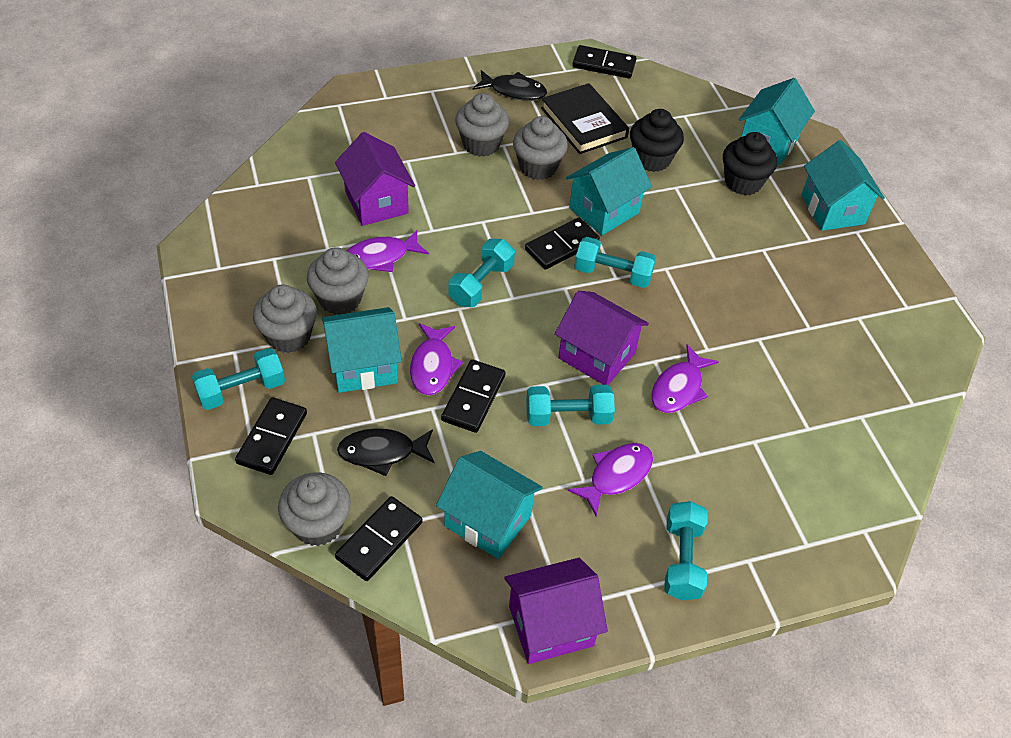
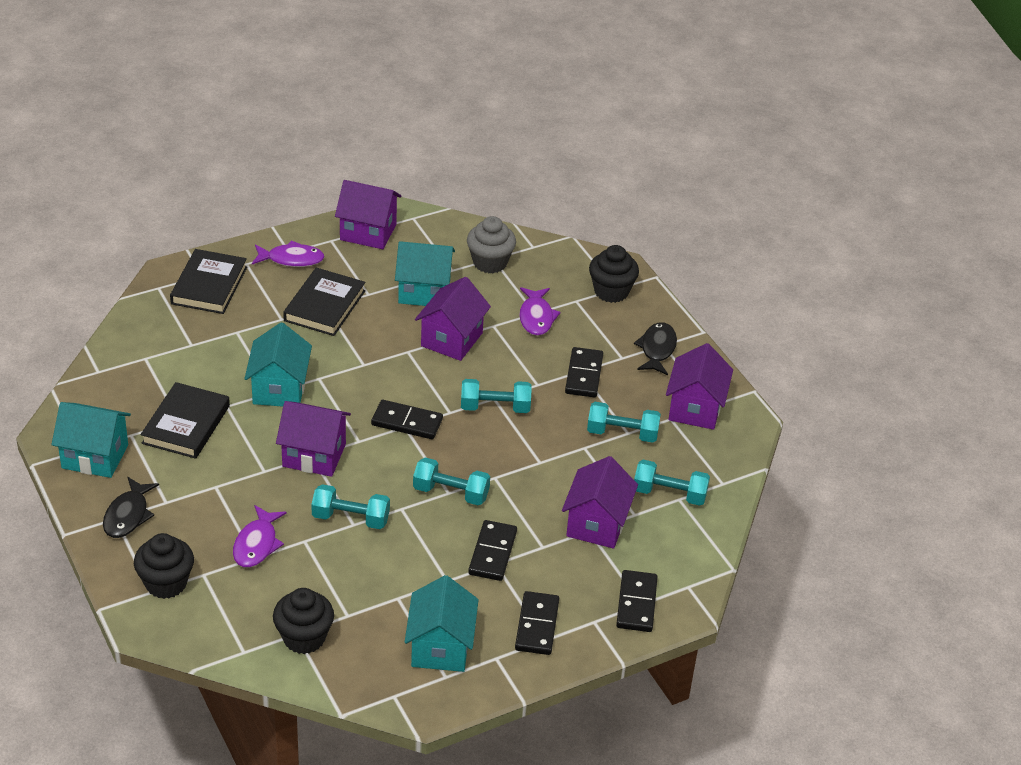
black book: 1 -> 3
black cupcake: 2 -> 3
grey cupcake: 5 -> 1
purple fish: 4 -> 3
purple house: 3 -> 5
turquoise house: 5 -> 4

